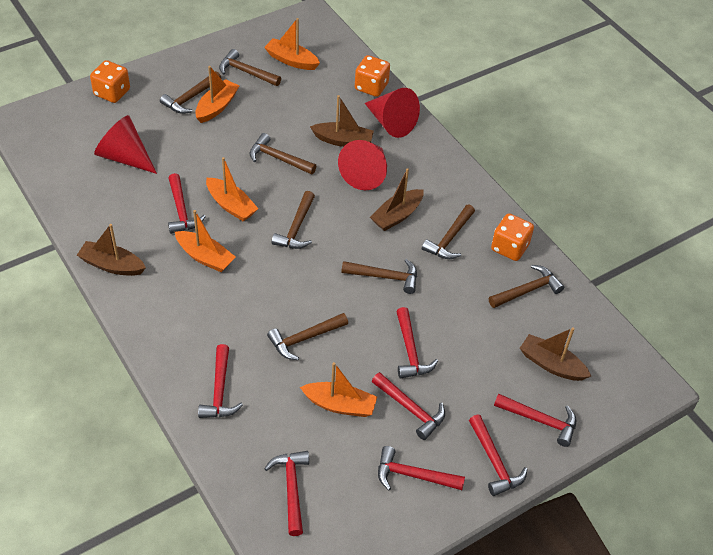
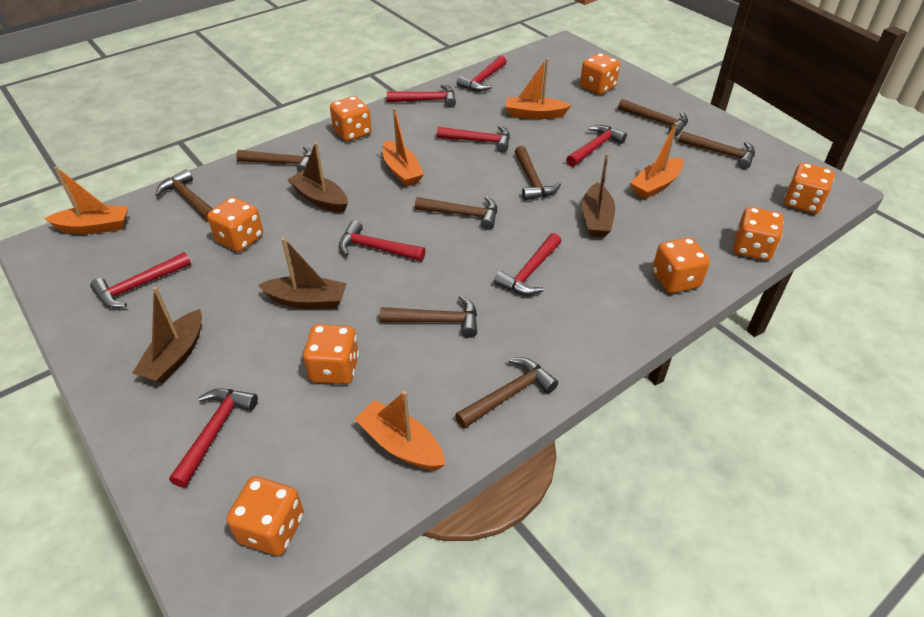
orange dice: 3 -> 8
red cone: 3 -> 0

